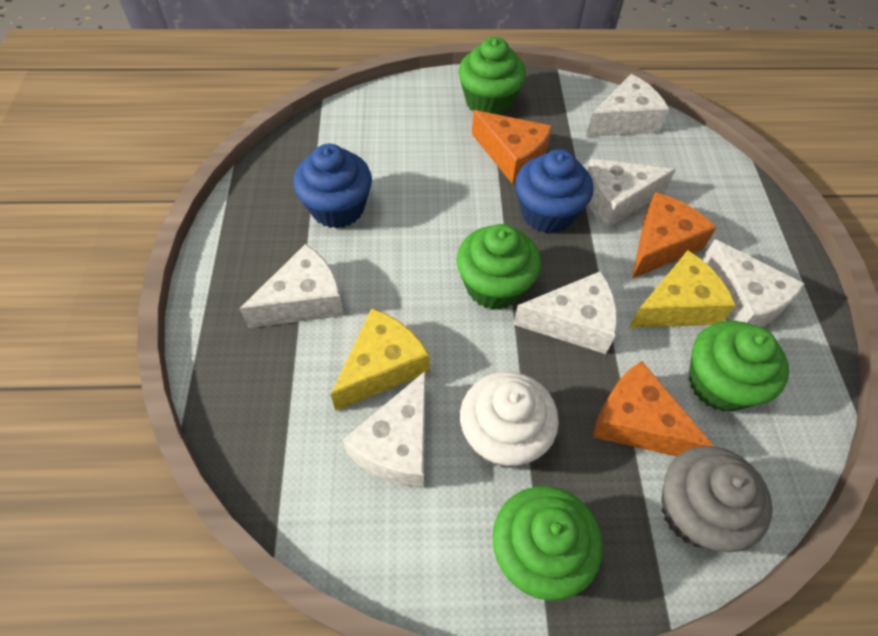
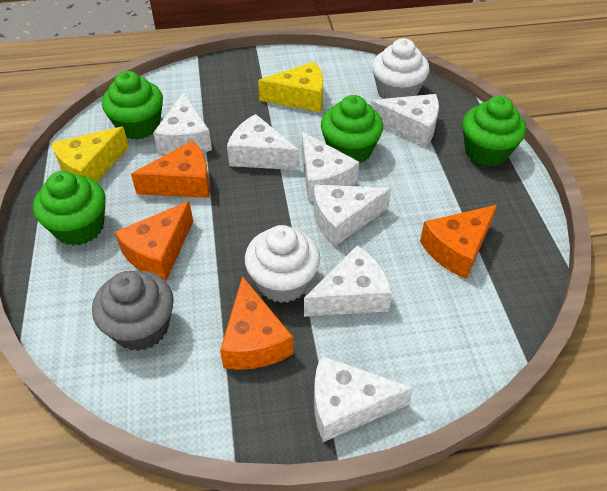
blue cupcake: 2 -> 0
orange cheese: 3 -> 4
white cheese: 6 -> 7
white cupcake: 1 -> 2

